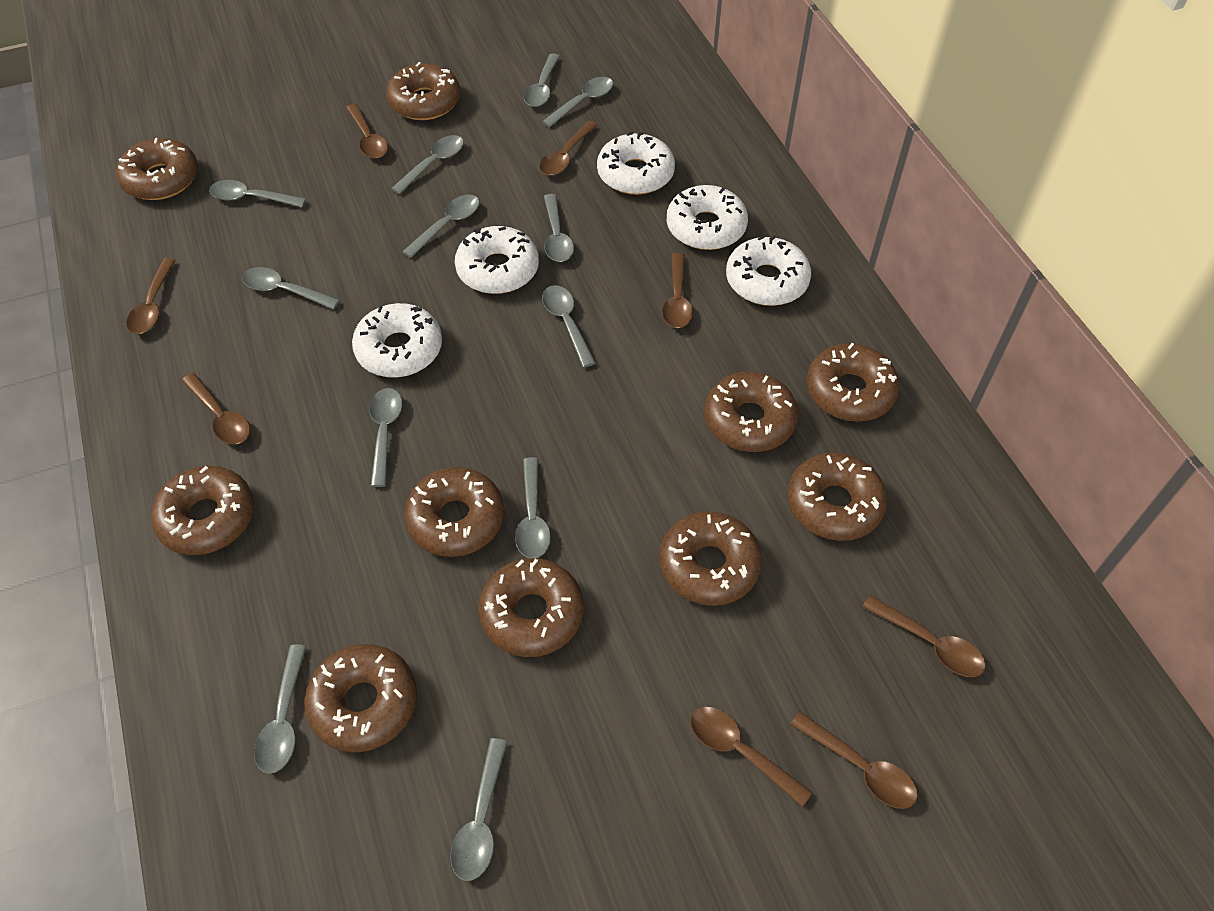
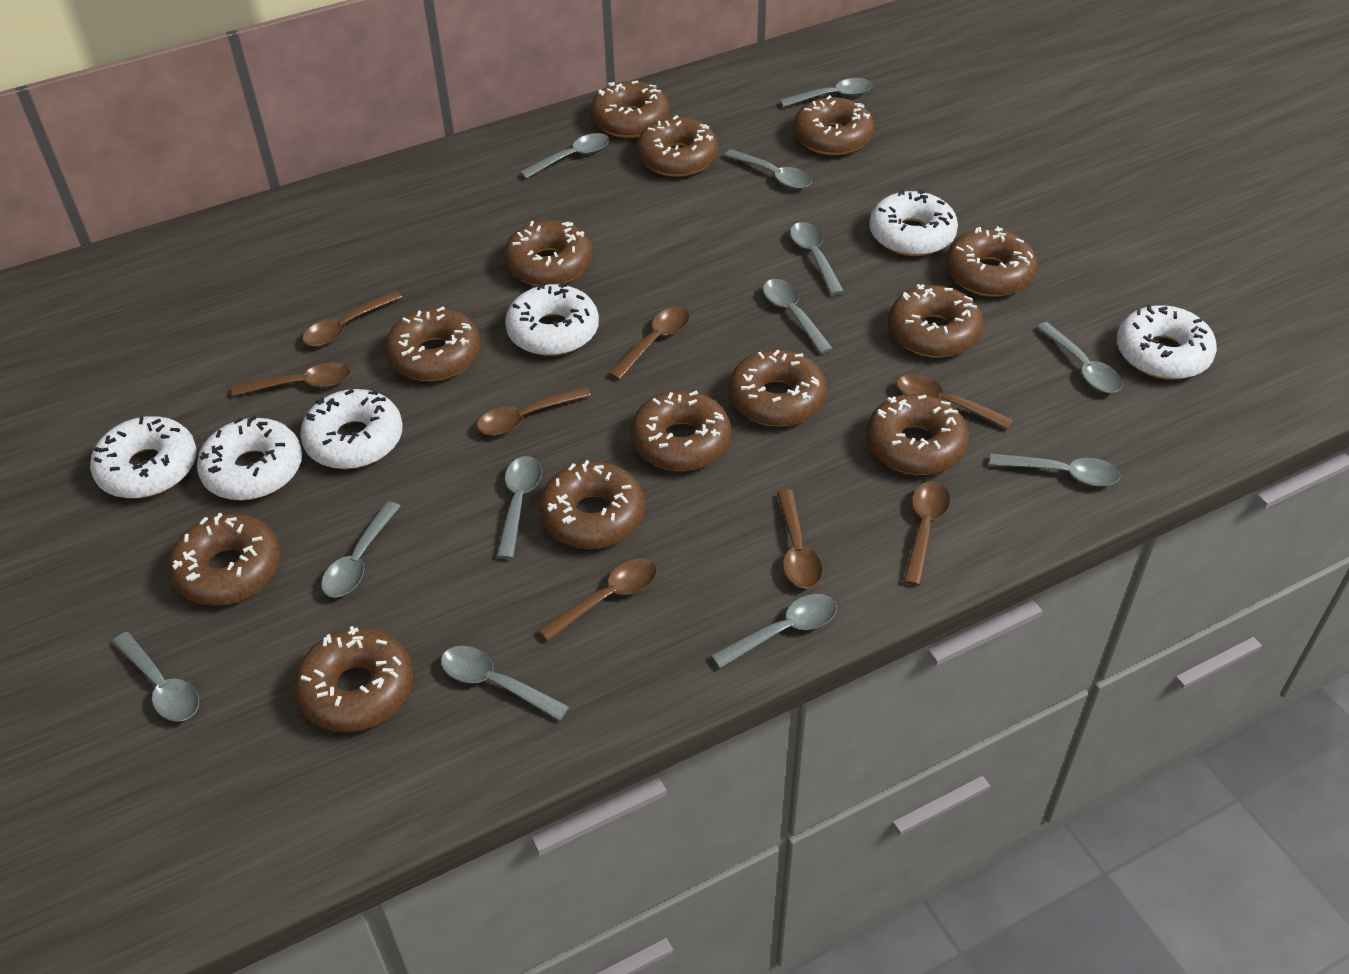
brown donut: 10 -> 13
white donut: 5 -> 6

